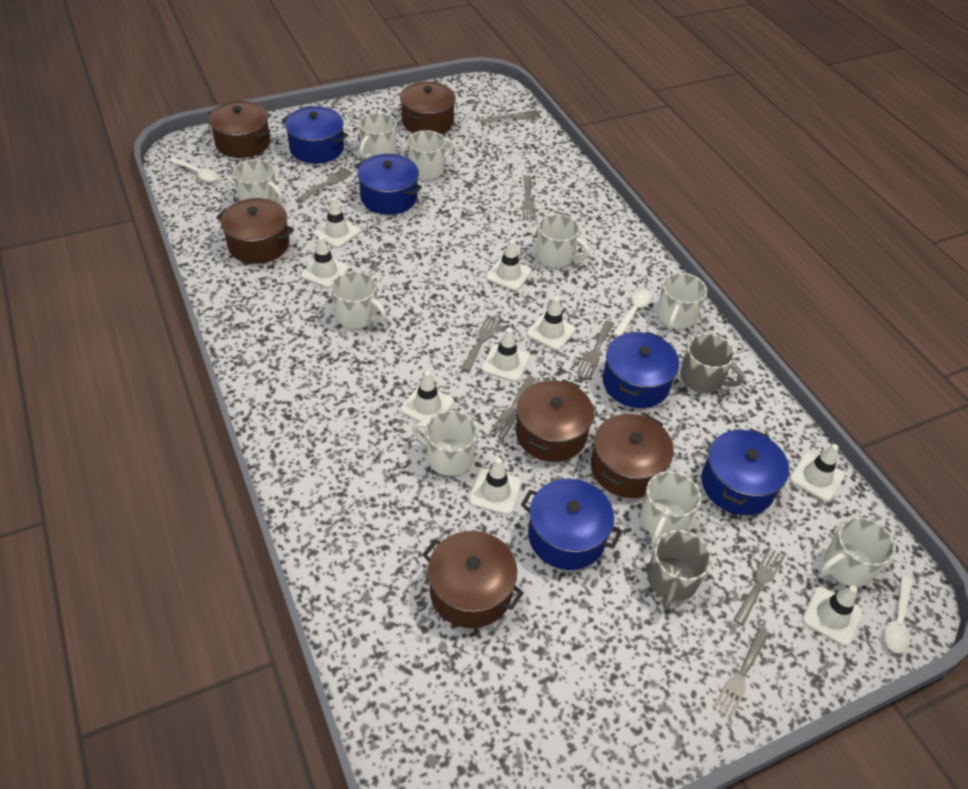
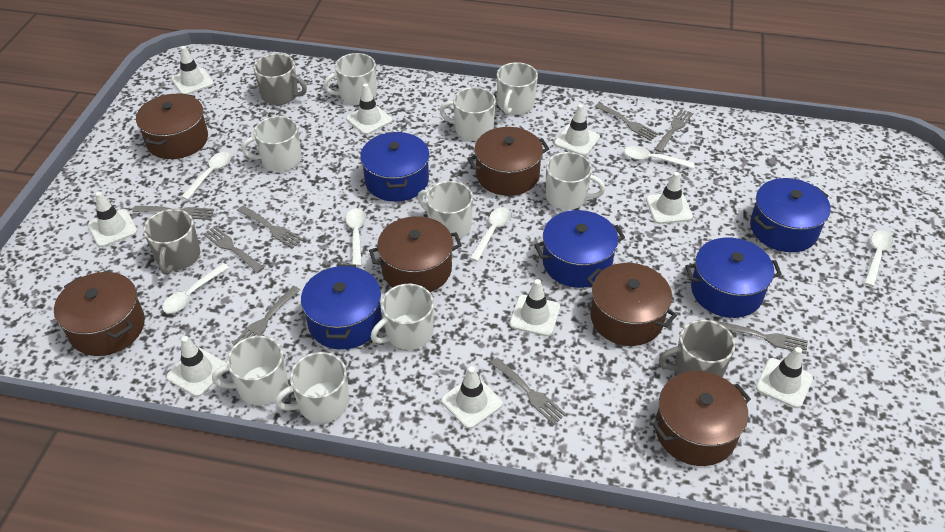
grey mug: 2 -> 3
white spoon: 3 -> 6

